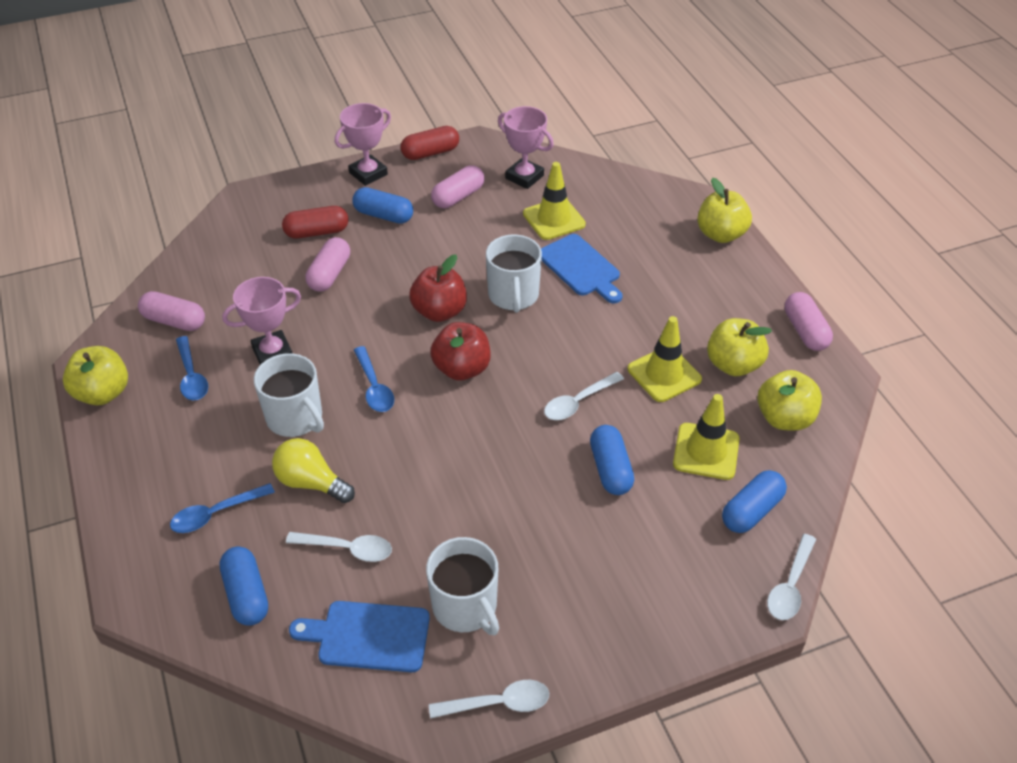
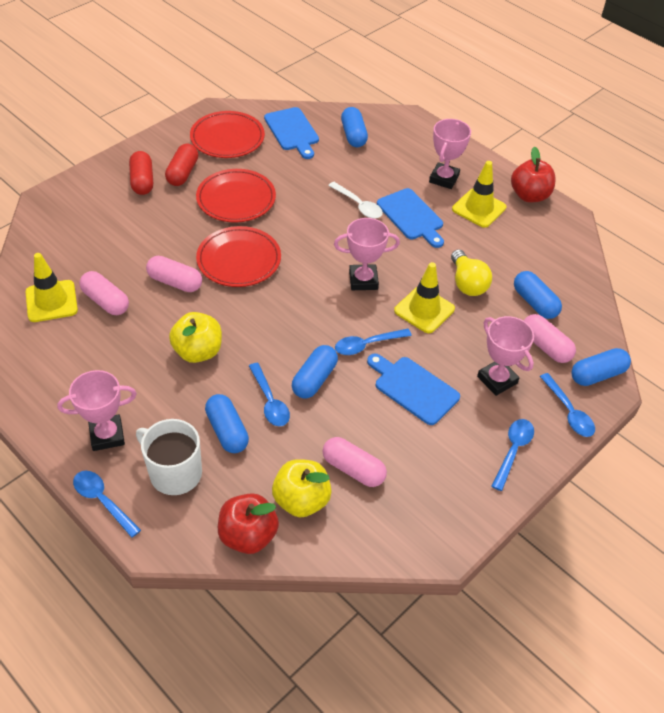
blue capsule: 4 -> 5
blue cutting board: 2 -> 3
blue spoon: 3 -> 5
pink trophy: 3 -> 4
red plate: 0 -> 3
white mug: 3 -> 1
white spoon: 4 -> 1
yellow apple: 4 -> 2

